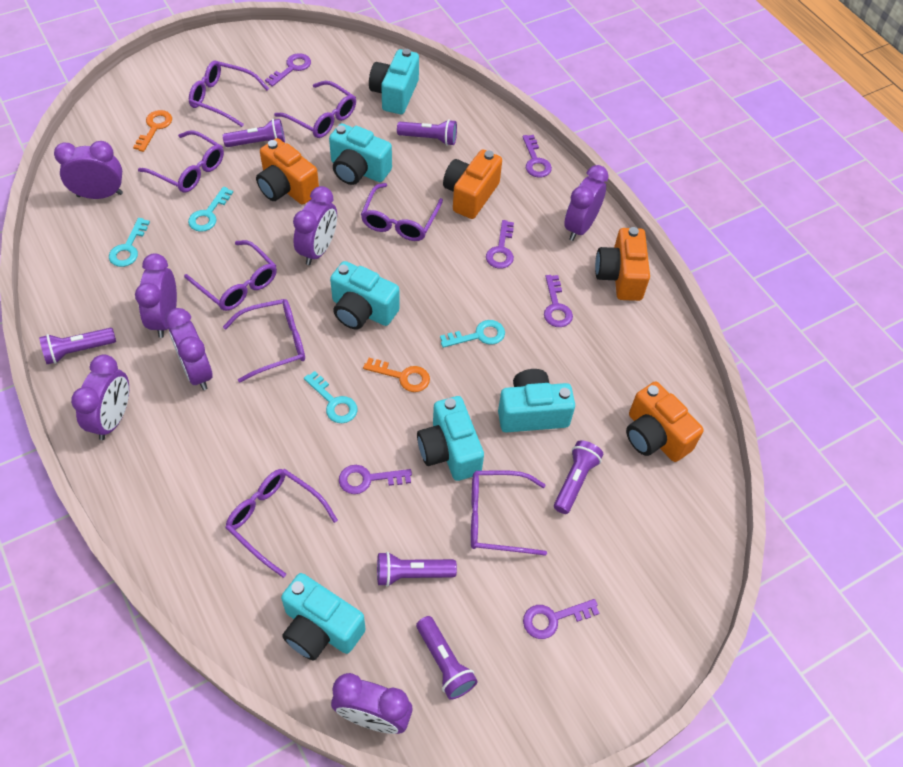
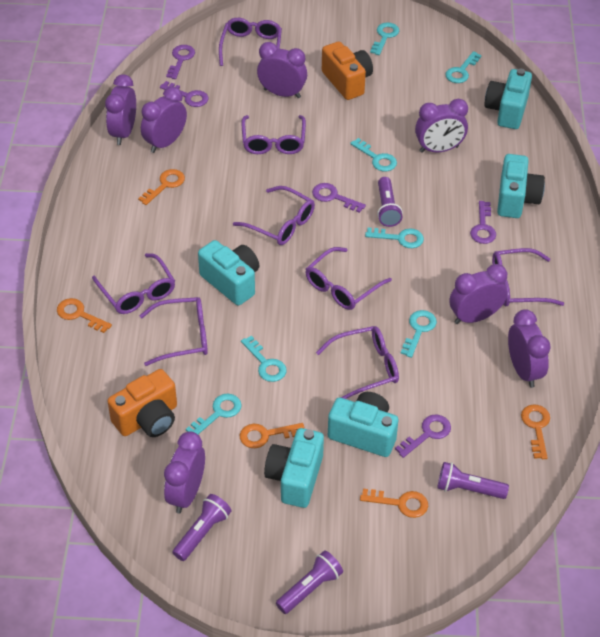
orange camera: 4 -> 2
orange key: 2 -> 5
purple flashlight: 6 -> 4
purple key: 6 -> 5
turquoise camera: 6 -> 5
turquoise key: 4 -> 7

